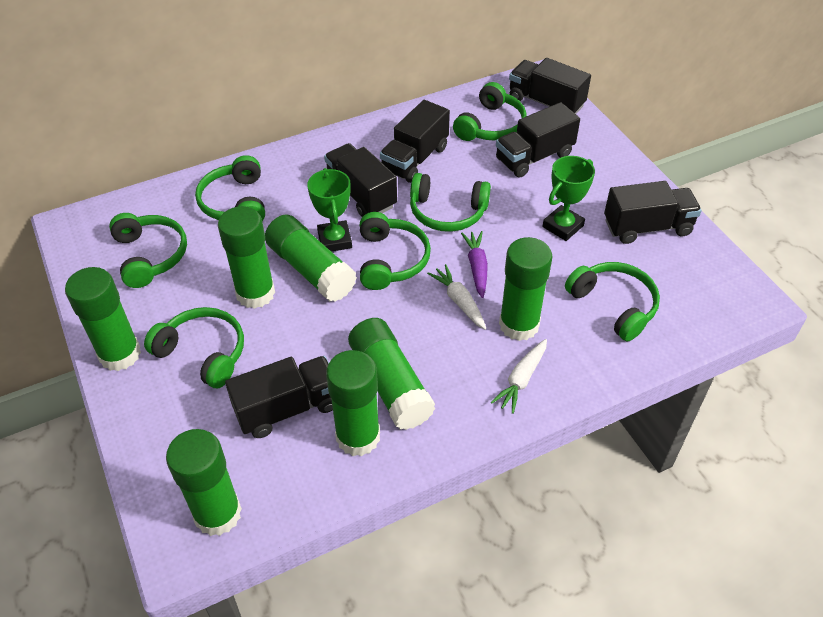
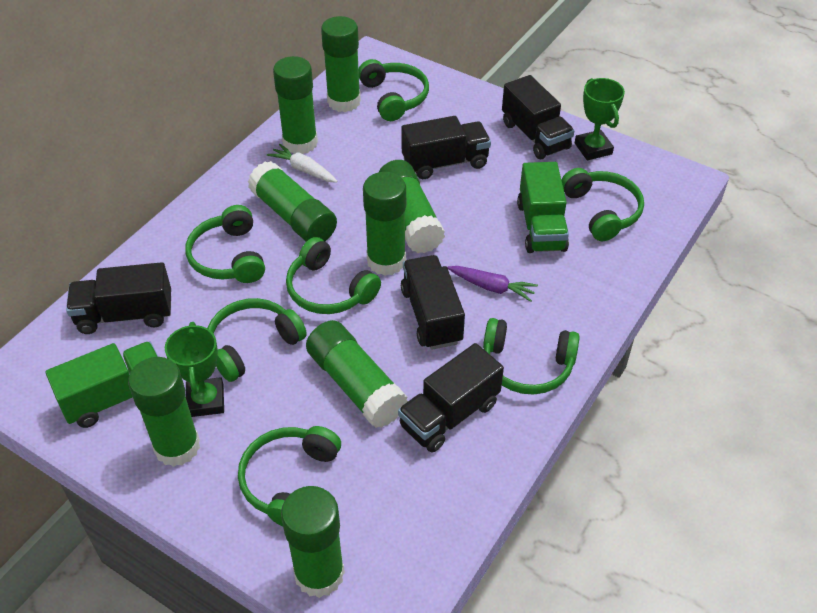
black truck: 6 -> 5
green glue stick: 7 -> 8
green truck: 0 -> 2
white carrot: 2 -> 1

